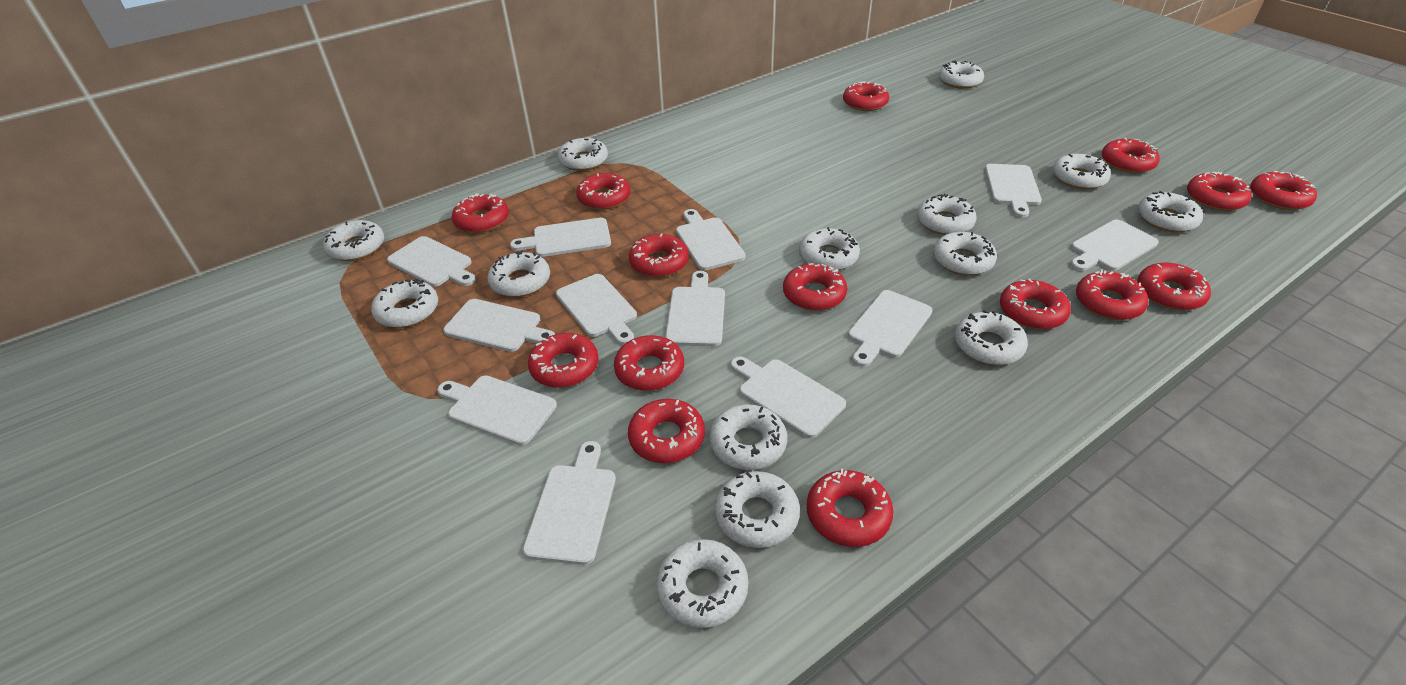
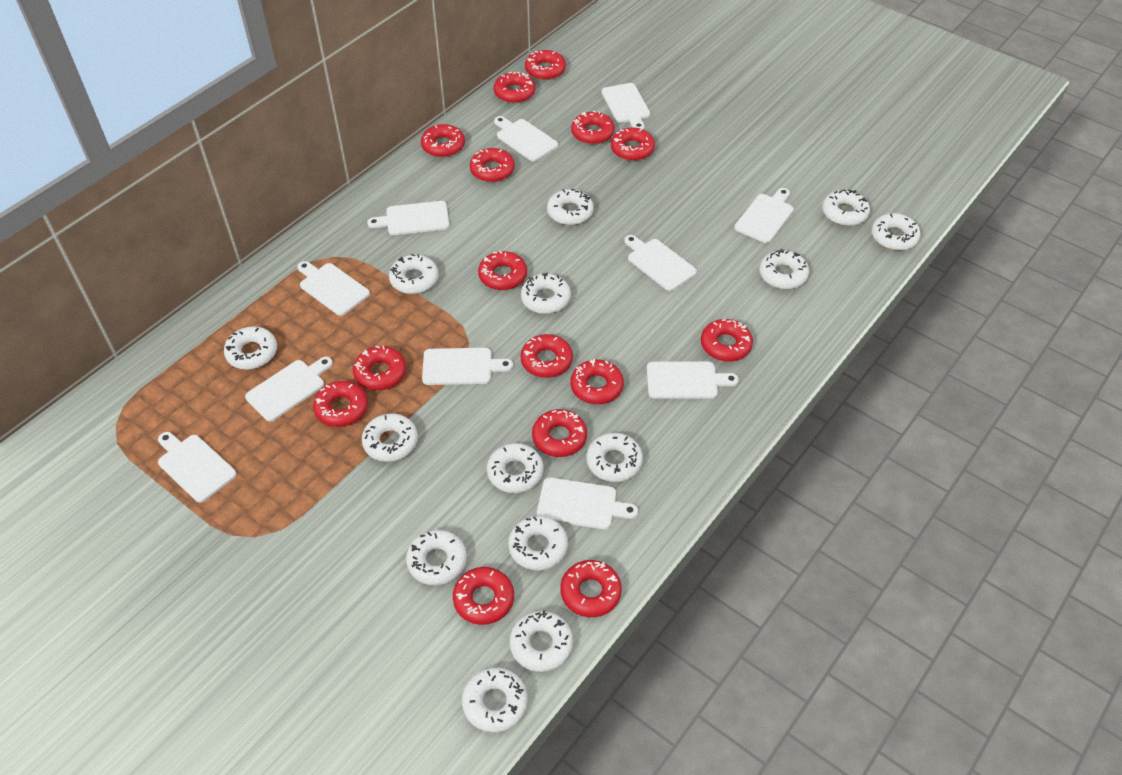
white cutting board: 12 -> 11

